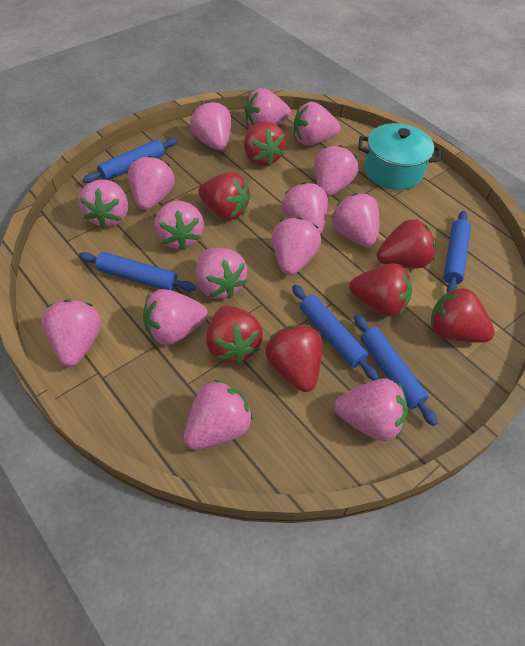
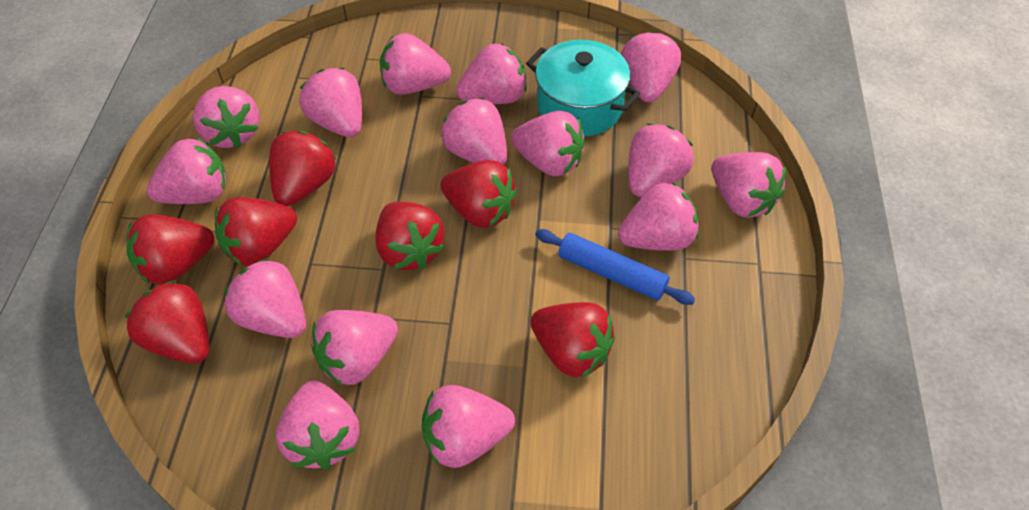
blue rolling pin: 5 -> 1

